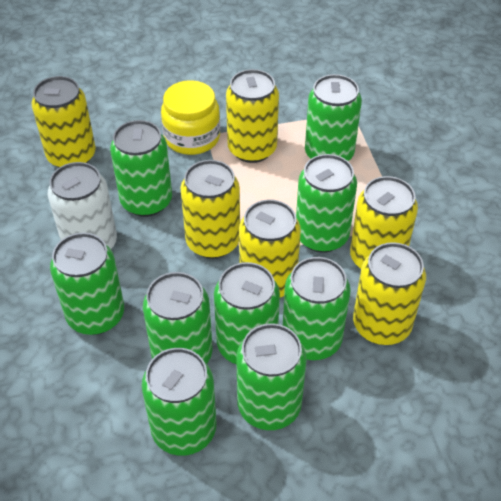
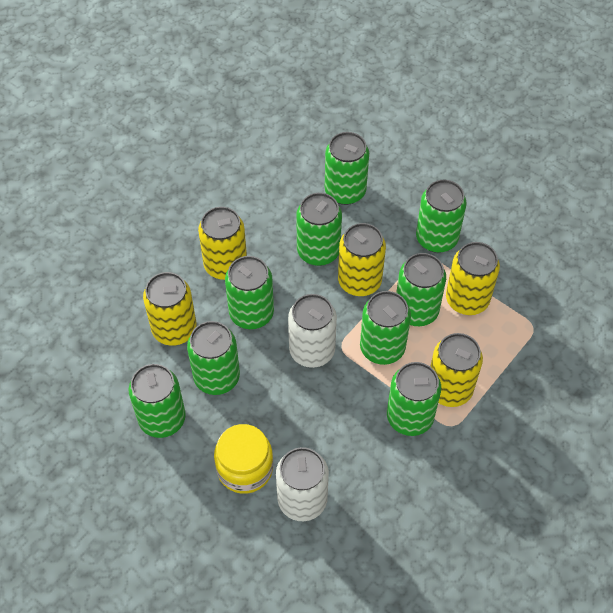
white can: 1 -> 2
yellow can: 6 -> 5

